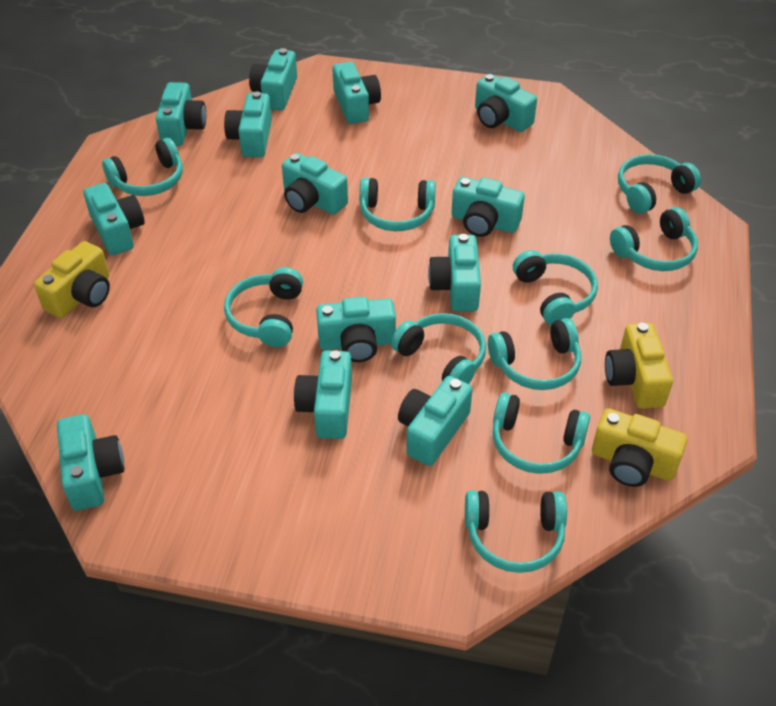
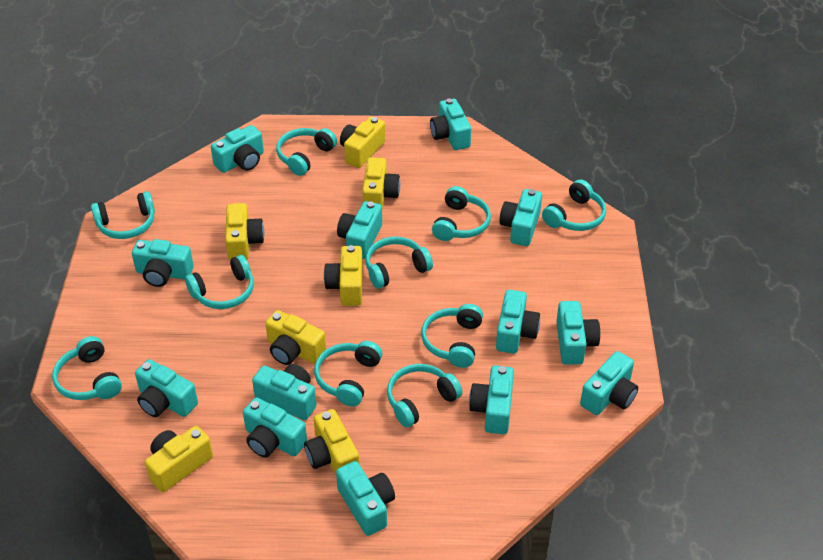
yellow camera: 3 -> 7

